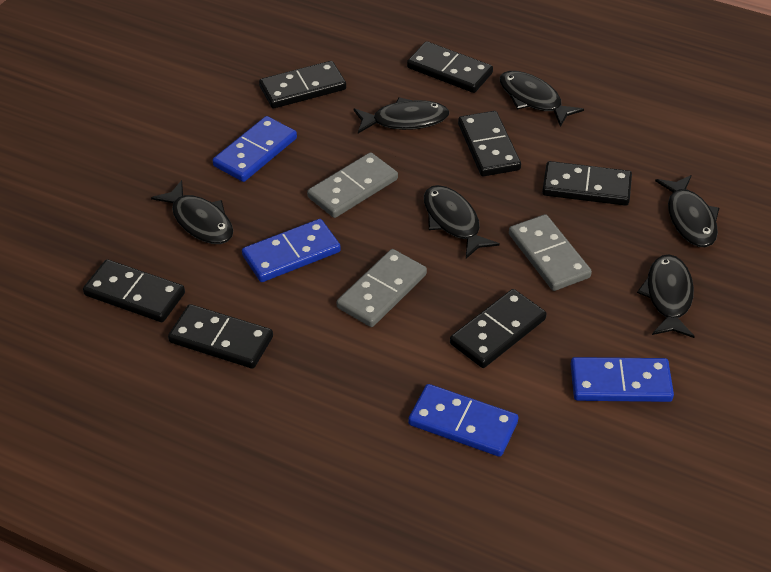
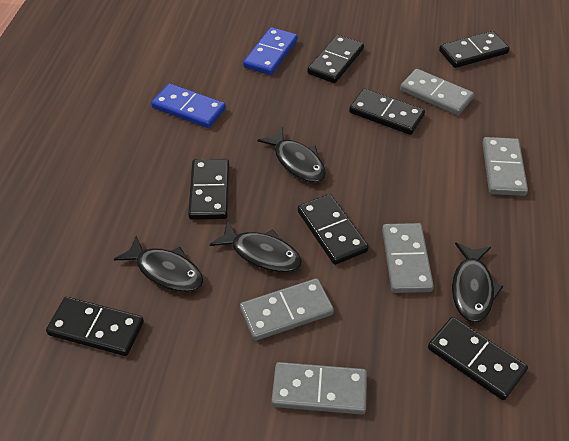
black fish: 6 -> 4
blue domino: 4 -> 2
grey domino: 3 -> 5

